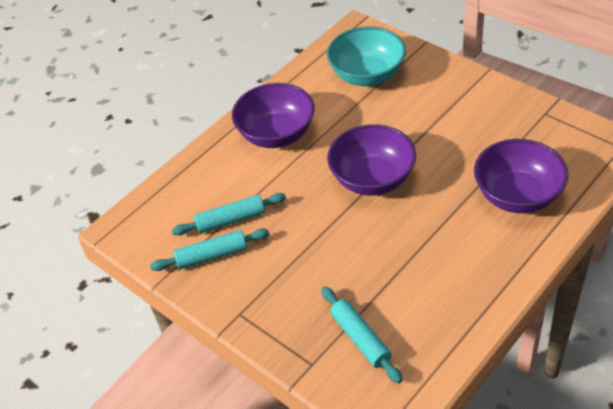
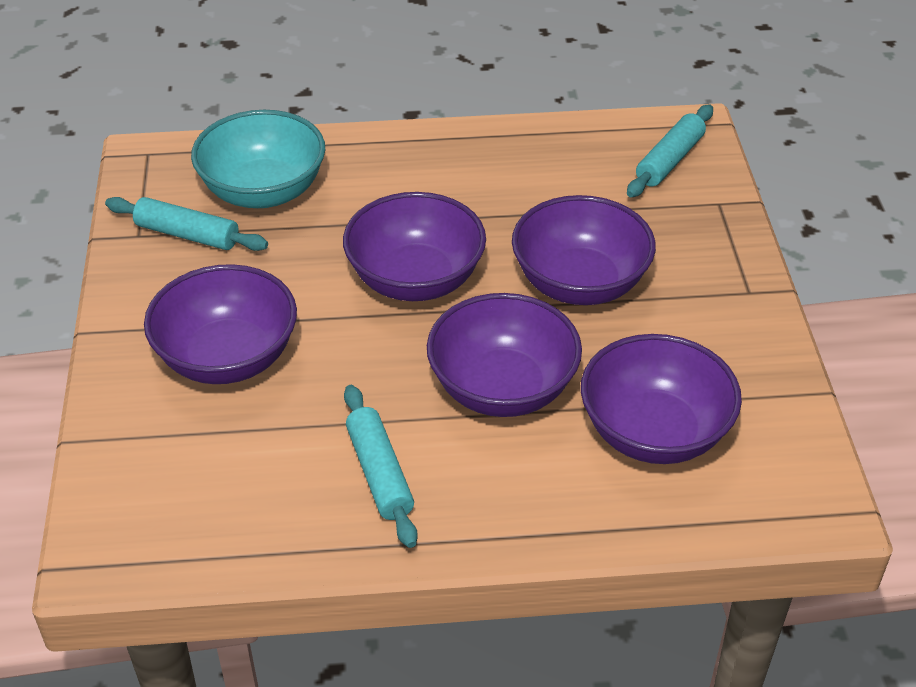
purple bowl: 3 -> 5

